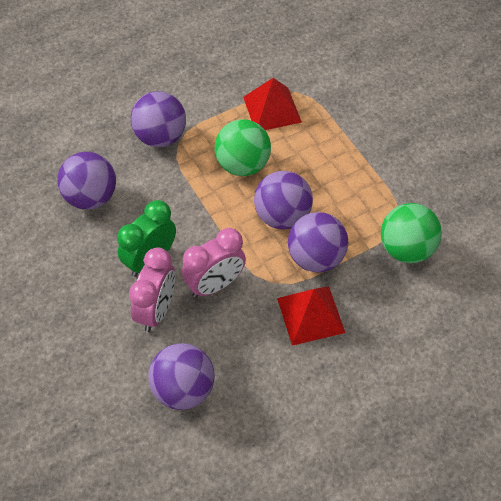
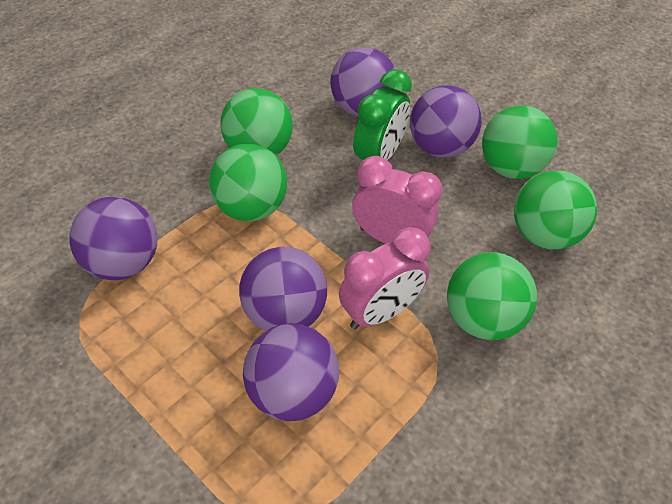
green ball: 2 -> 5
red pyramid: 2 -> 0

